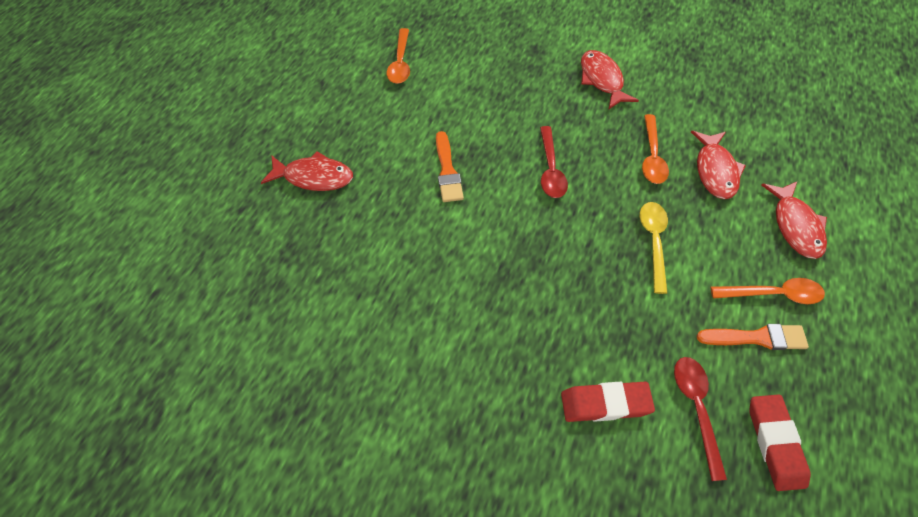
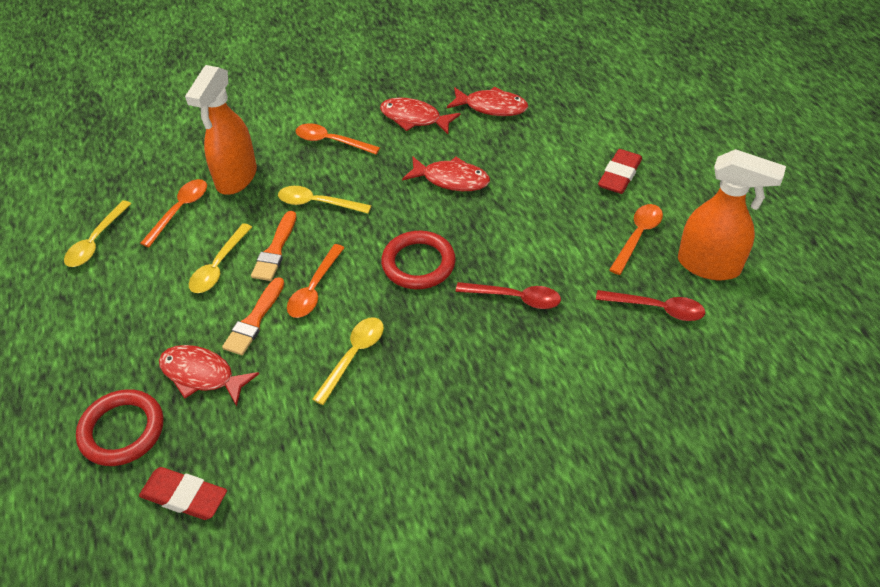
orange spoon: 3 -> 4
orange spray bottle: 0 -> 2
red ring: 0 -> 2
yellow spoon: 1 -> 4

